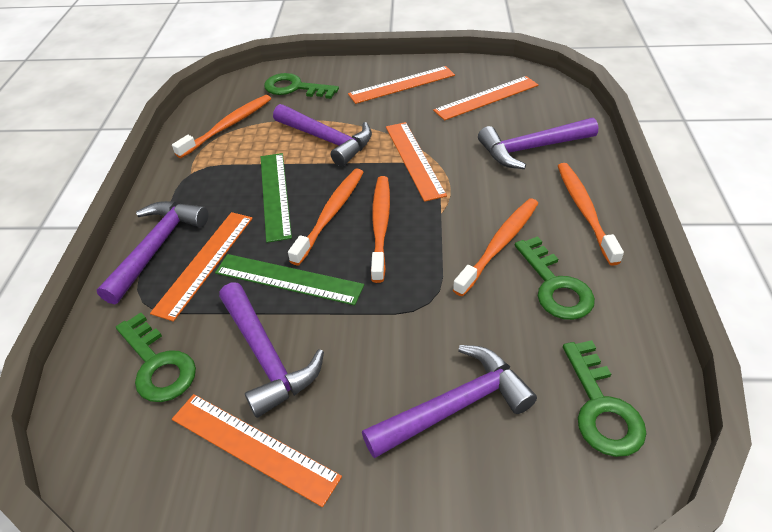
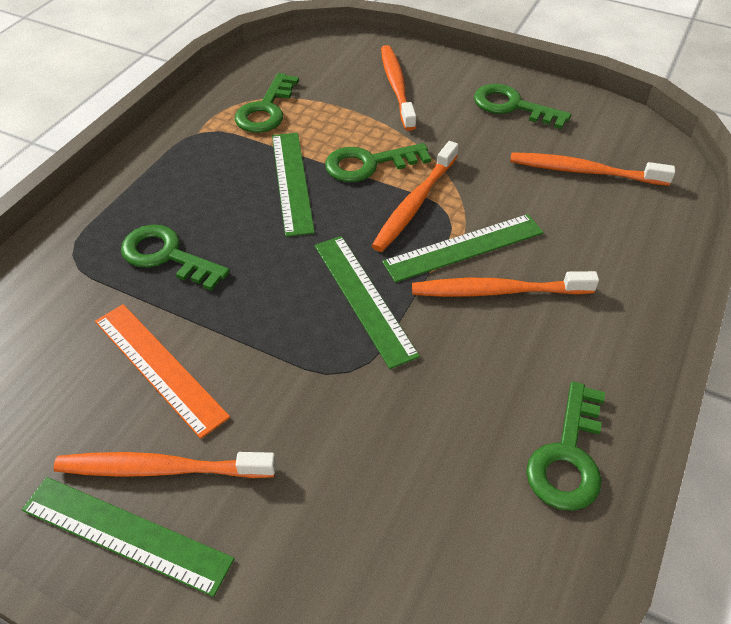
green key: 4 -> 5
green ruler: 2 -> 4
orange ruler: 5 -> 1
purple hammer: 5 -> 0

